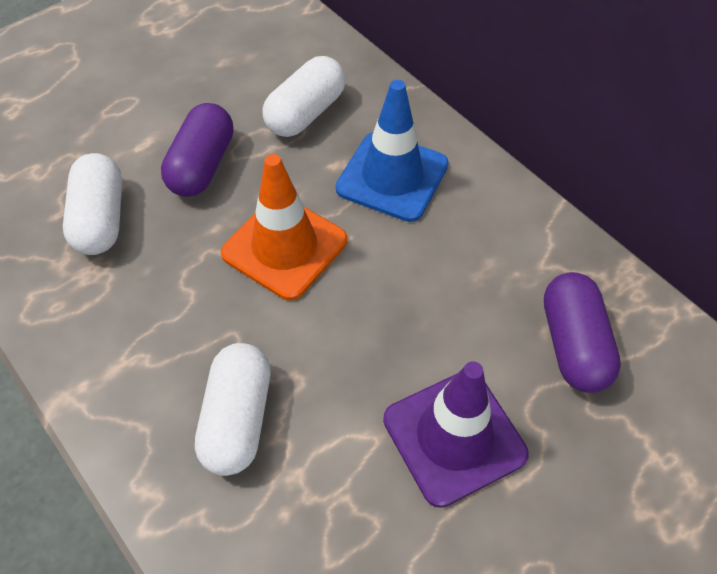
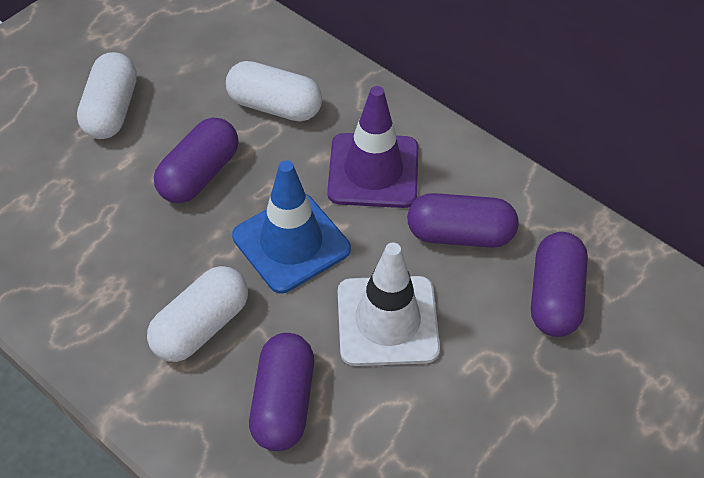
orange traffic cone: 1 -> 0
purple capsule: 2 -> 4
white traffic cone: 0 -> 1

